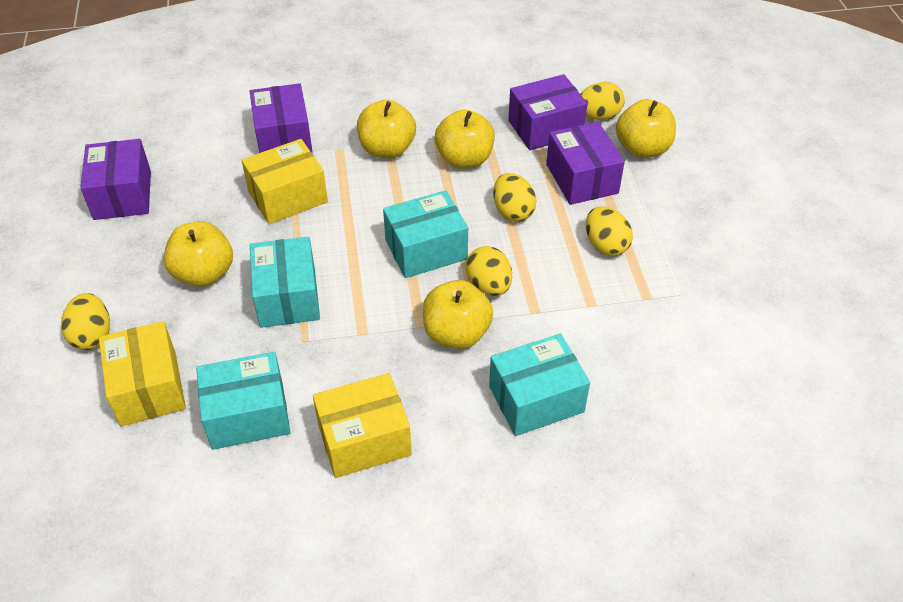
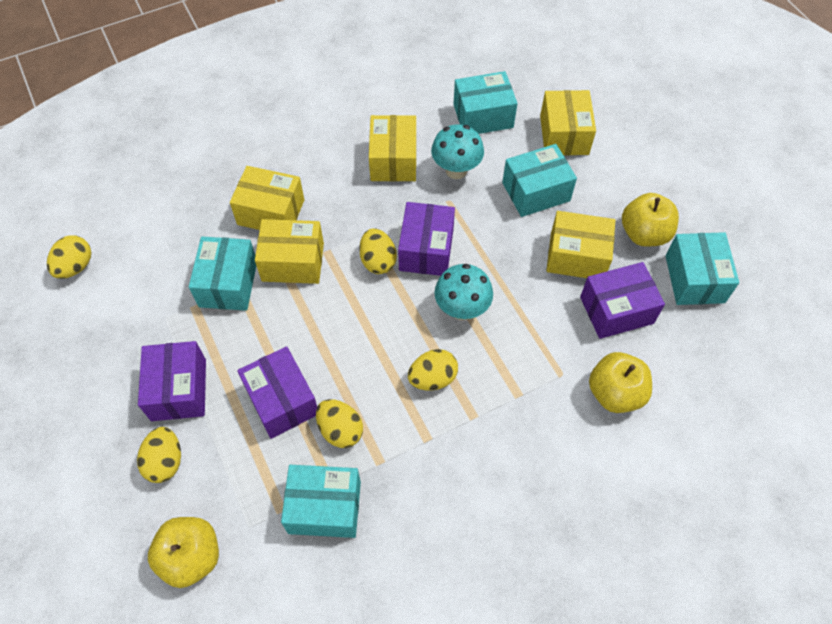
turquoise box: 4 -> 5
turquoise mushroom: 0 -> 2
yellow apple: 5 -> 3
yellow box: 3 -> 5

